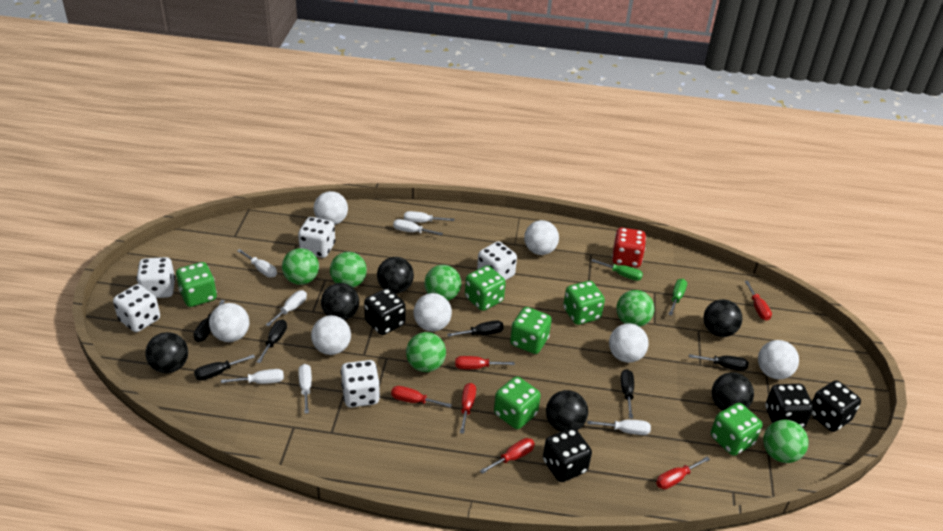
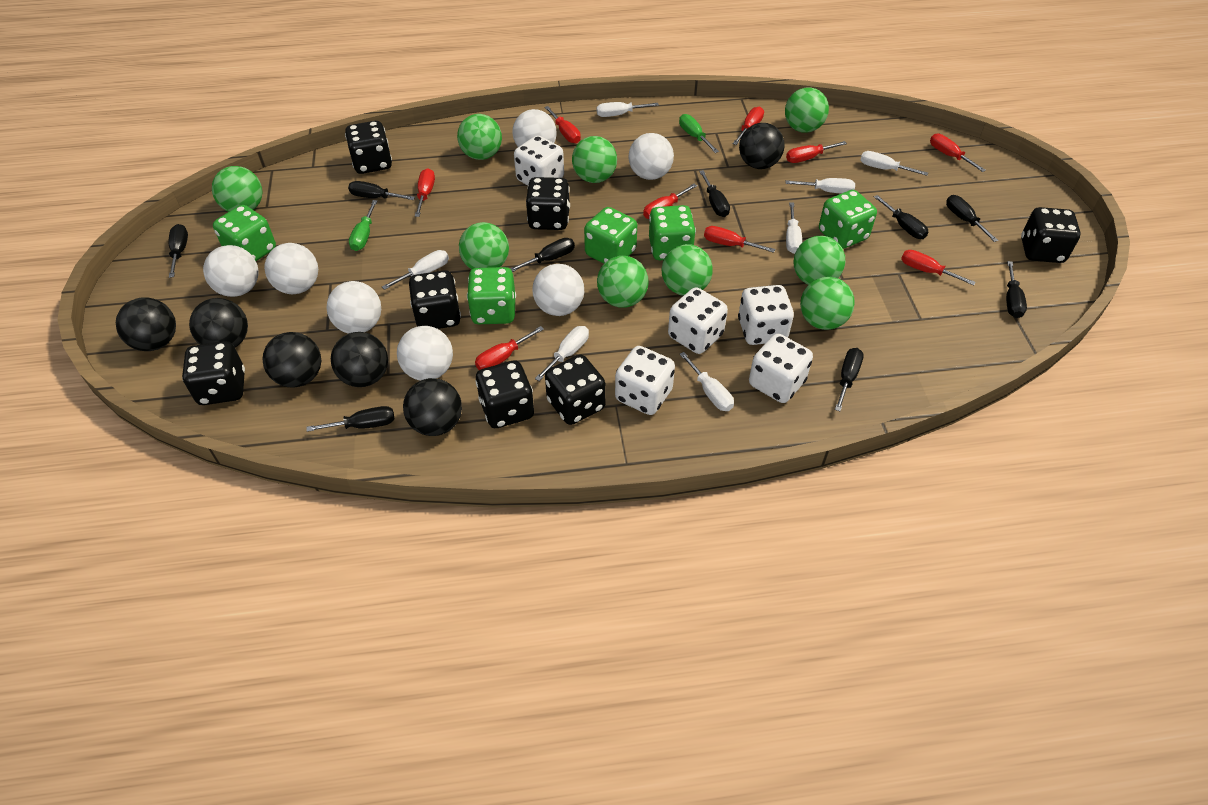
black dice: 4 -> 7
black screwdriver: 6 -> 9
green ball: 6 -> 9
green dice: 6 -> 5
red dice: 1 -> 0
red screwdriver: 6 -> 9

